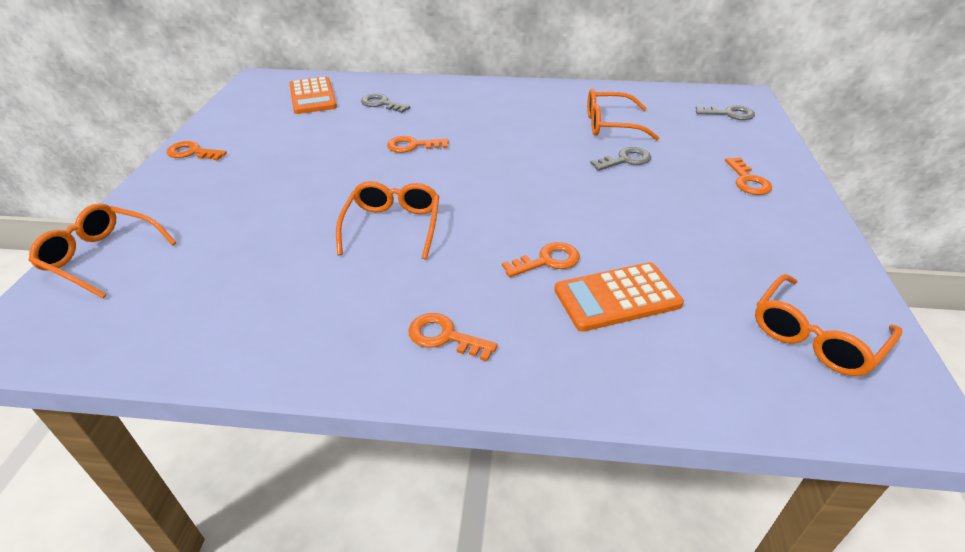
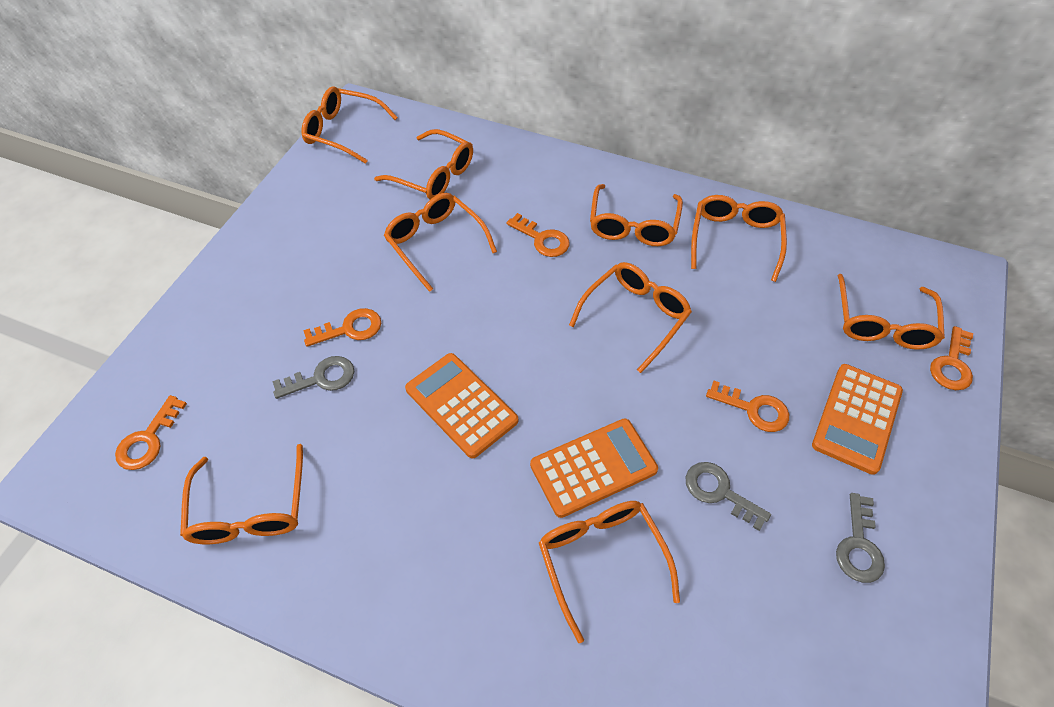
orange calculator: 2 -> 3
orange glasses: 4 -> 9

